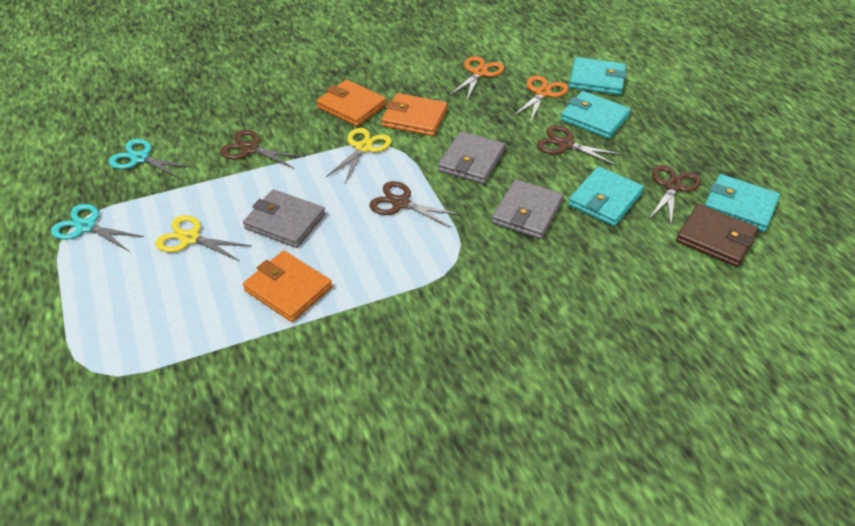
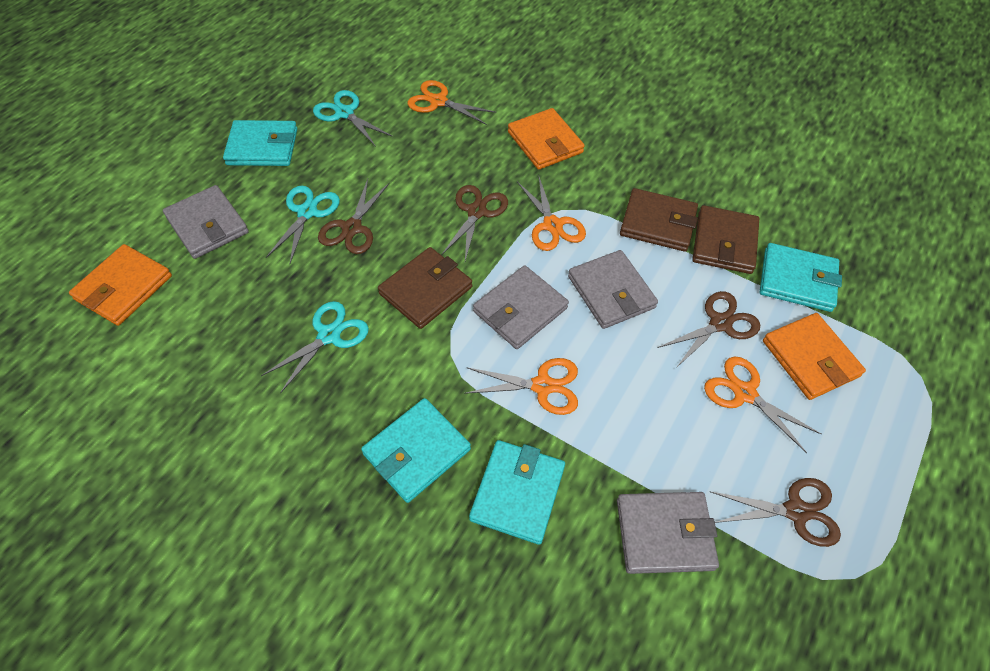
brown wallet: 1 -> 3
grey wallet: 3 -> 4
orange scissors: 2 -> 4
turquoise scissors: 2 -> 3
yellow scissors: 2 -> 0

